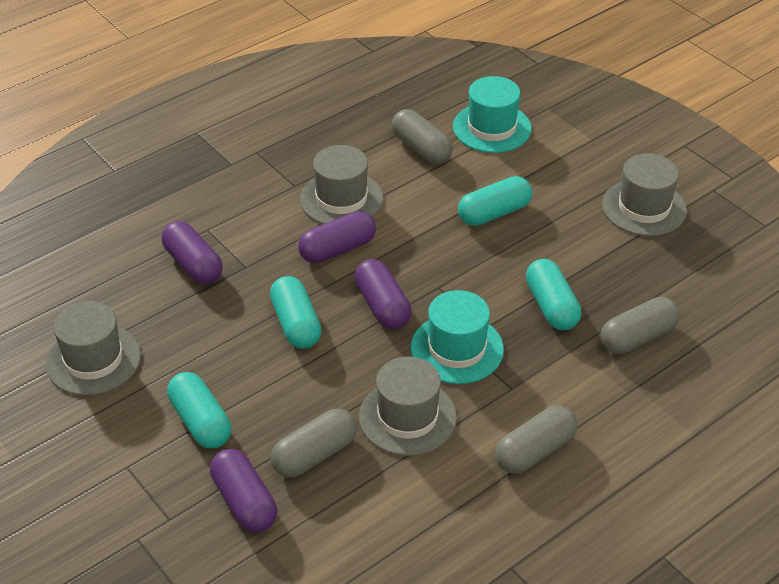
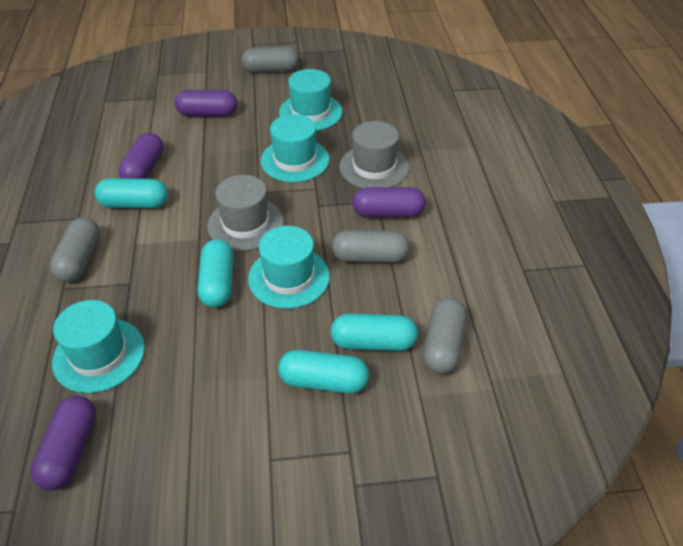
grey hat: 4 -> 2
turquoise hat: 2 -> 4

